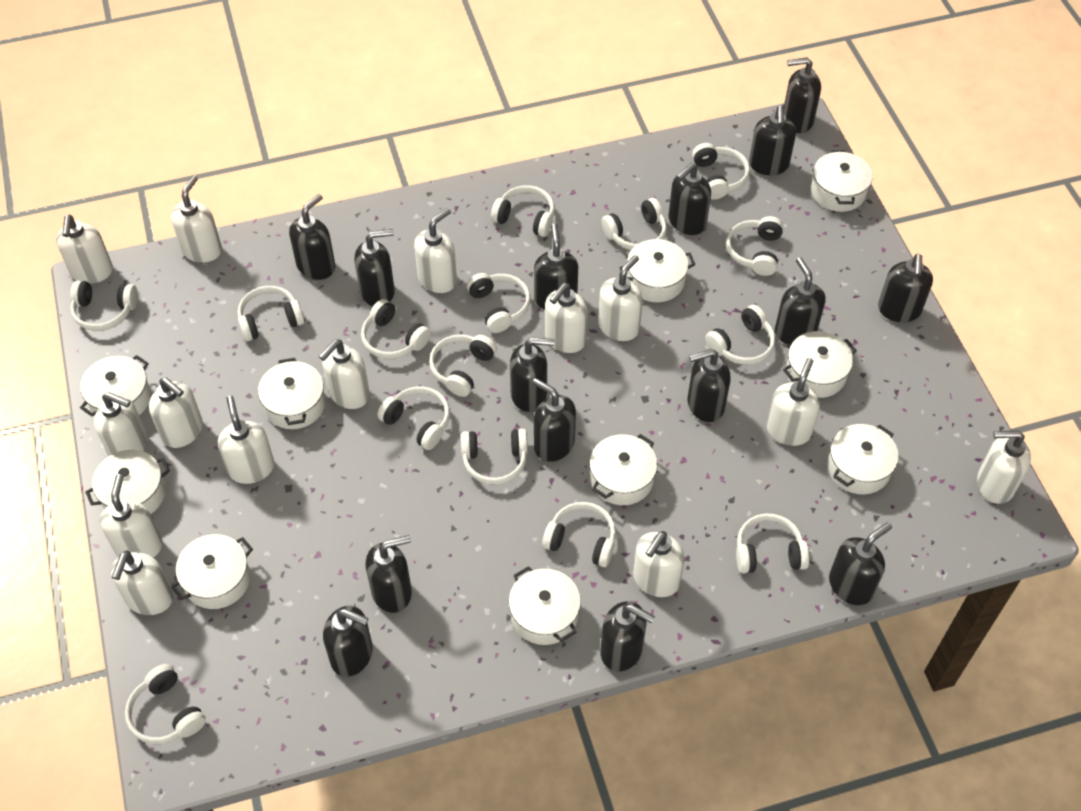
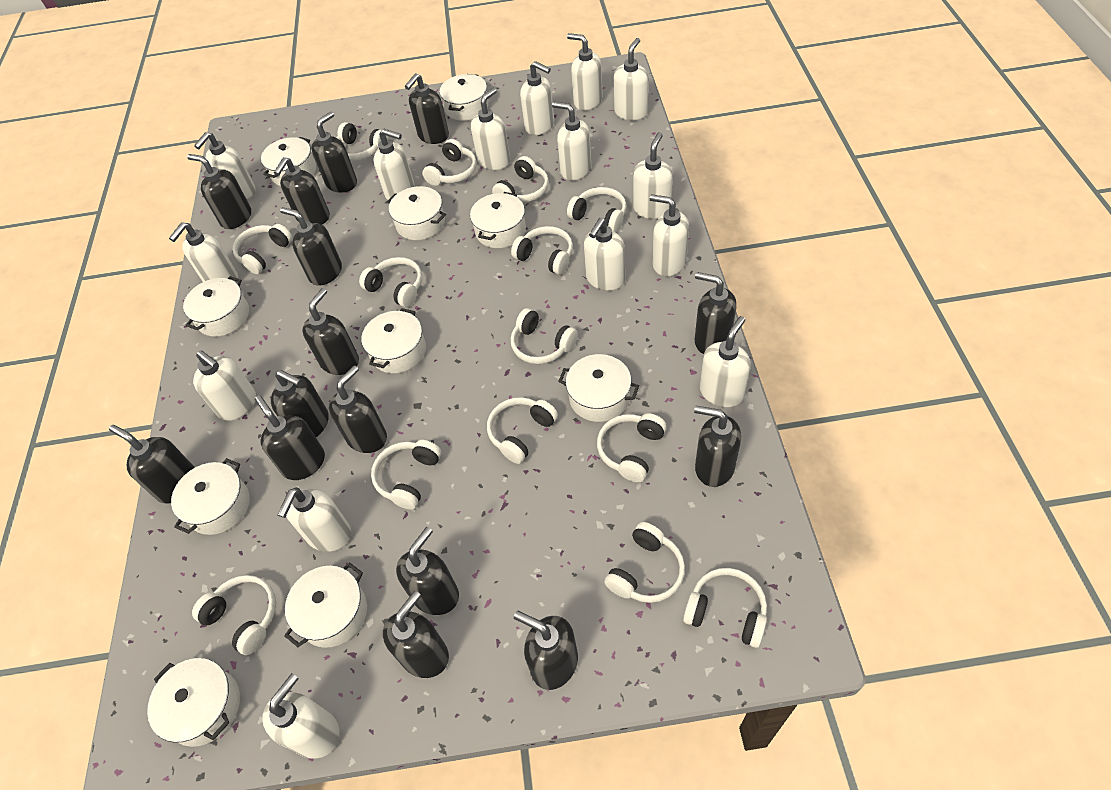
white headphones: 15 -> 14
white soap dispenser: 14 -> 15

